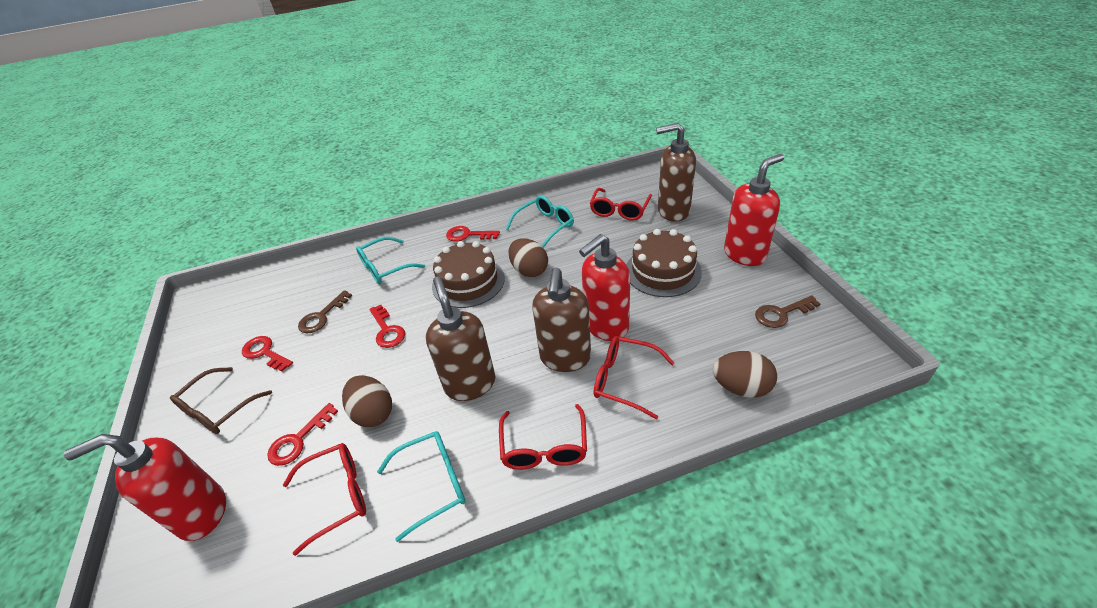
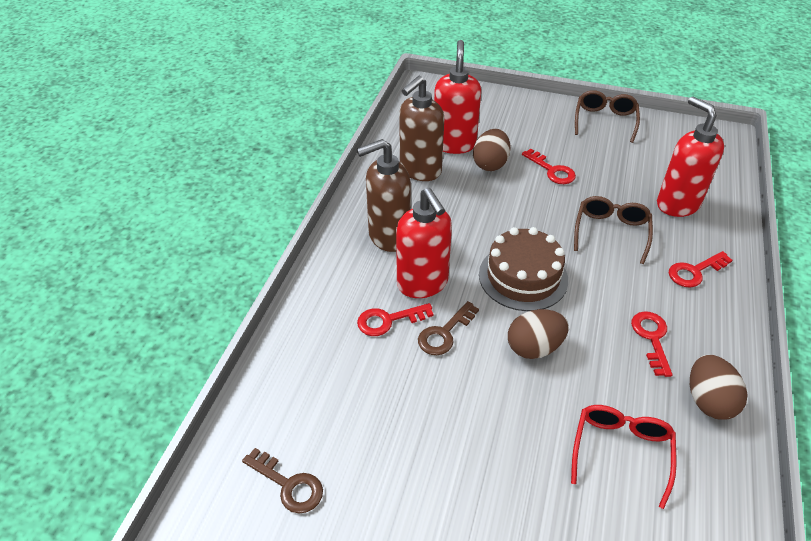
brown cake: 2 -> 1
brown glasses: 1 -> 2
brown soap dispenser: 3 -> 2
red glasses: 4 -> 1
turquoise glasses: 3 -> 0

